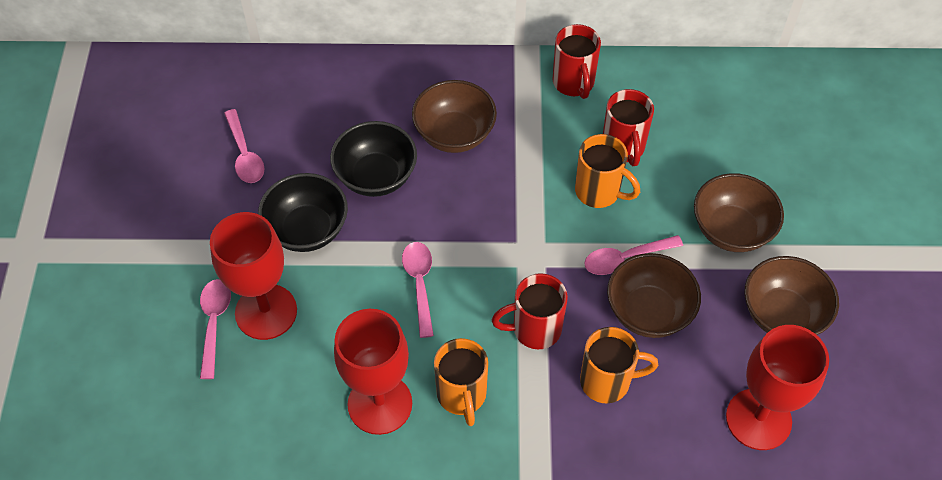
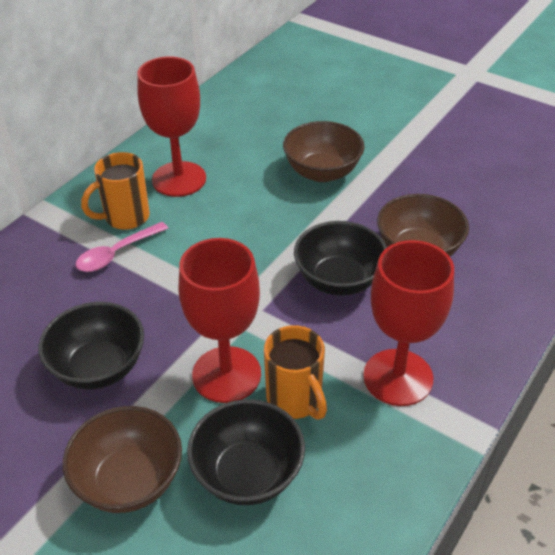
black bowl: 2 -> 3
brown bowl: 4 -> 3
orange mug: 3 -> 2
pink spoon: 4 -> 1
red mug: 3 -> 0

